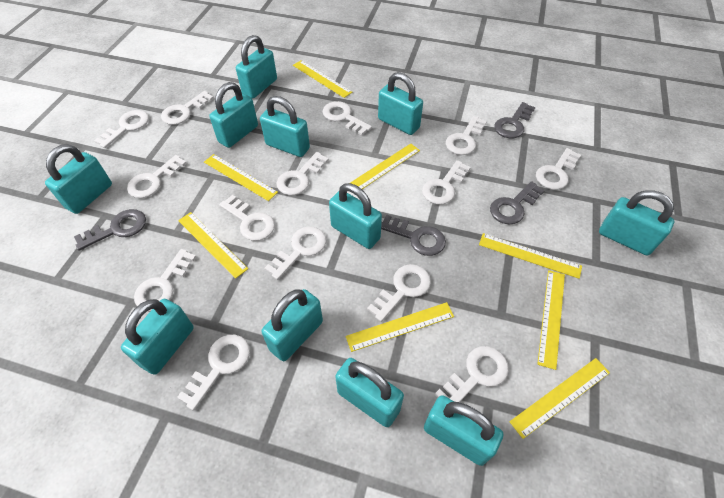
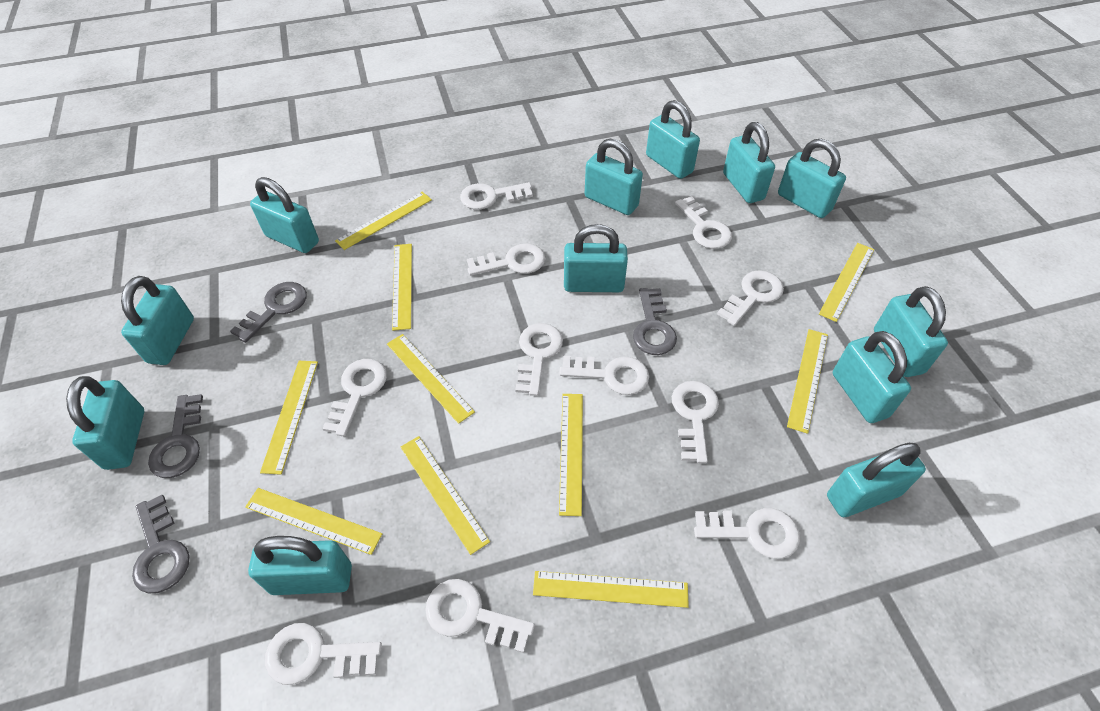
turquoise padlock: 11 -> 12
white key: 14 -> 11
yellow ruler: 8 -> 10

